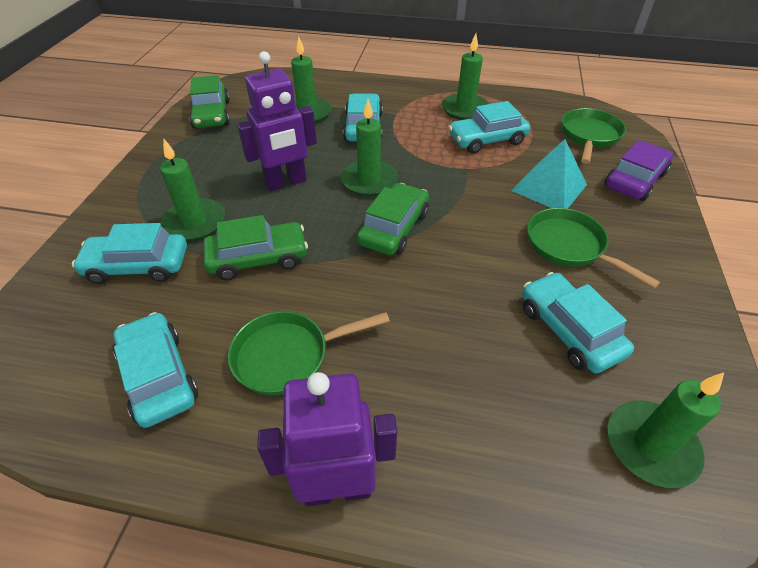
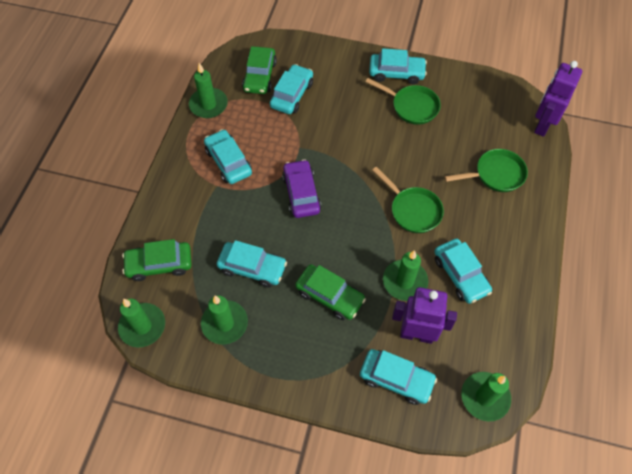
turquoise car: 5 -> 6
turquoise pyramid: 1 -> 0

